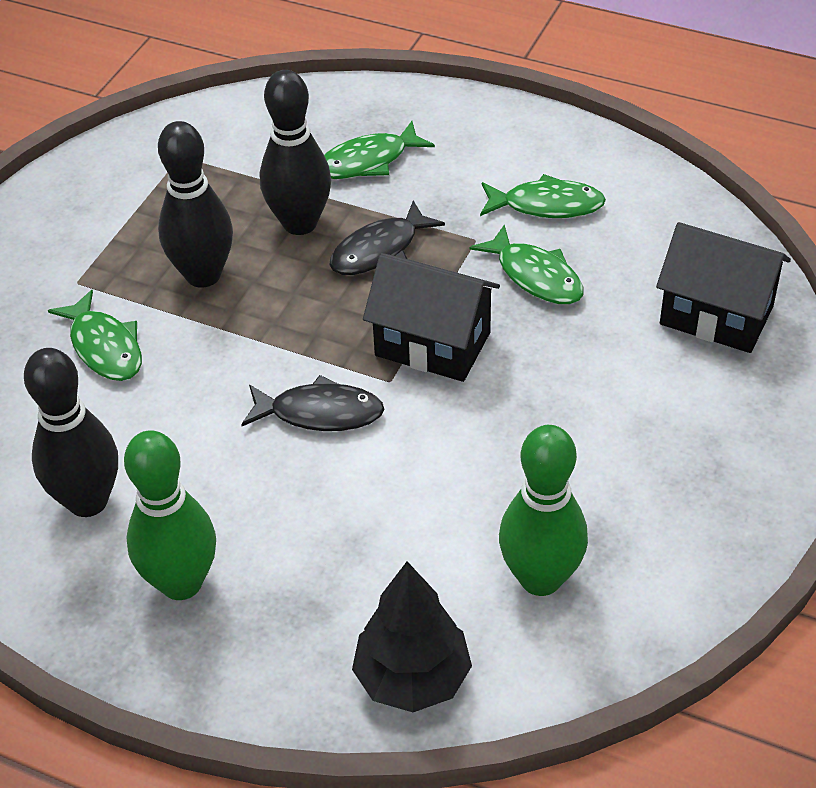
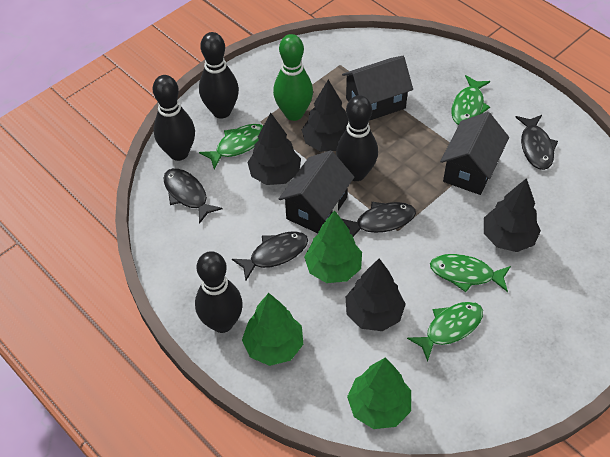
black bowling pin: 3 -> 4
black fish: 2 -> 4
black house: 2 -> 3
black tree: 1 -> 4
green bowling pin: 2 -> 1
green tree: 0 -> 3

